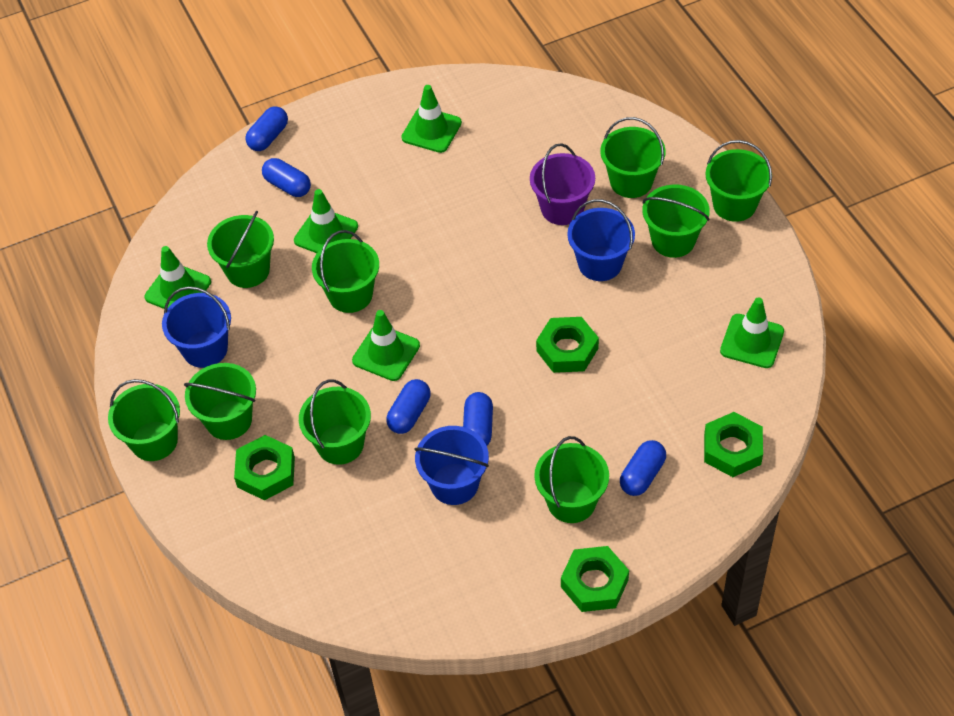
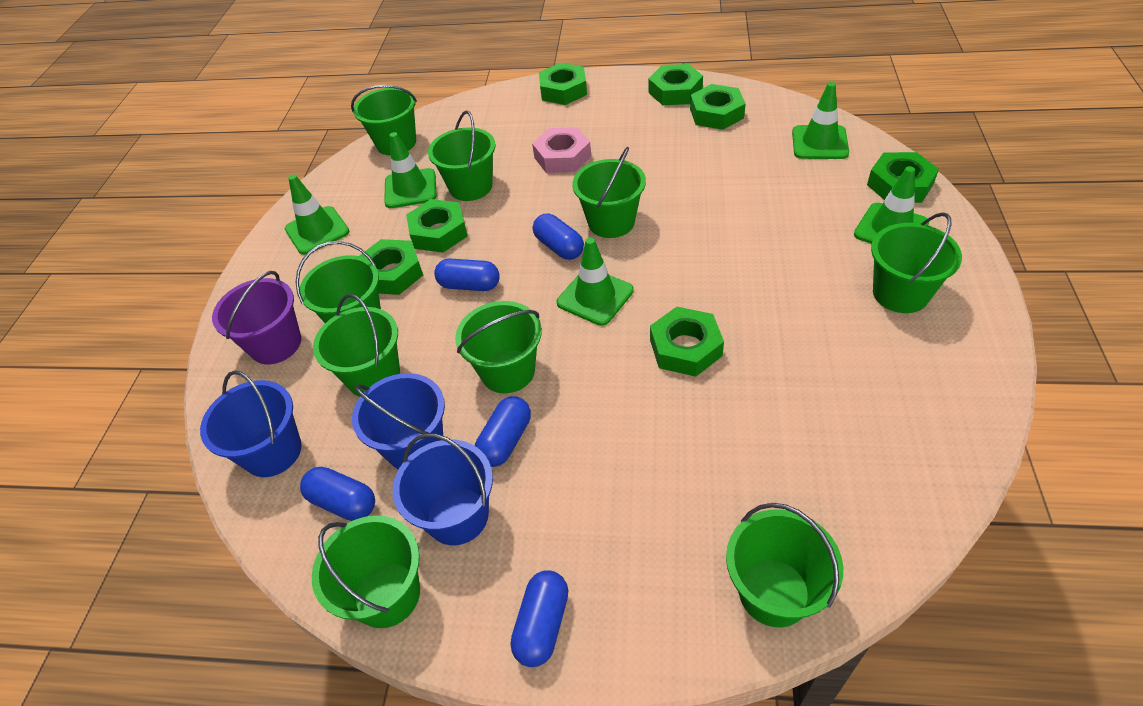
green nut: 4 -> 7
pink nut: 0 -> 1

